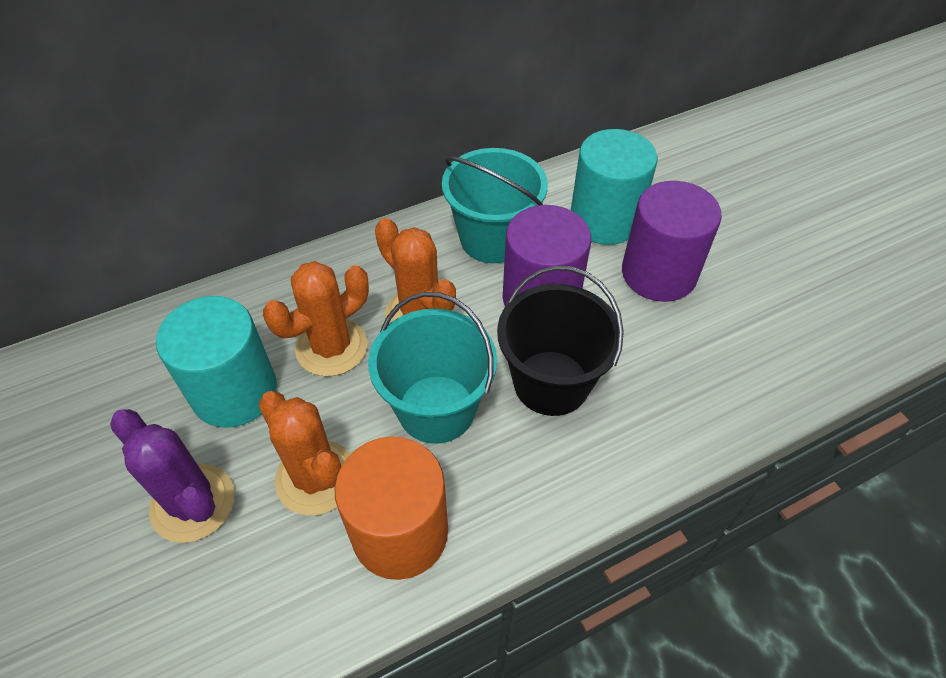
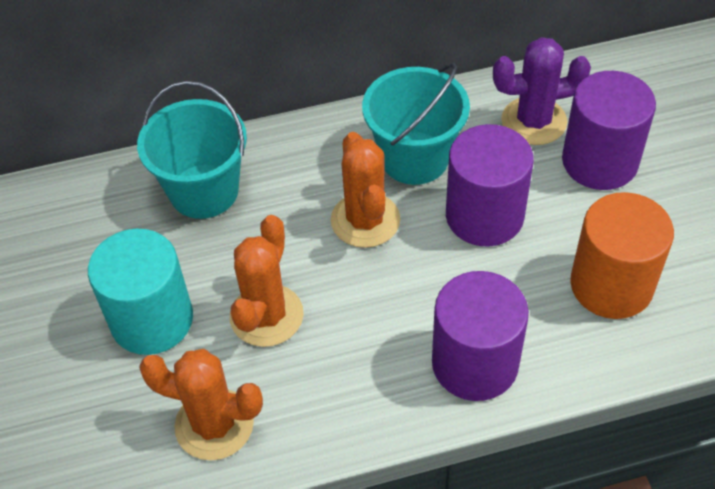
black bucket: 1 -> 0
purple cylinder: 2 -> 3
turquoise cylinder: 2 -> 1

